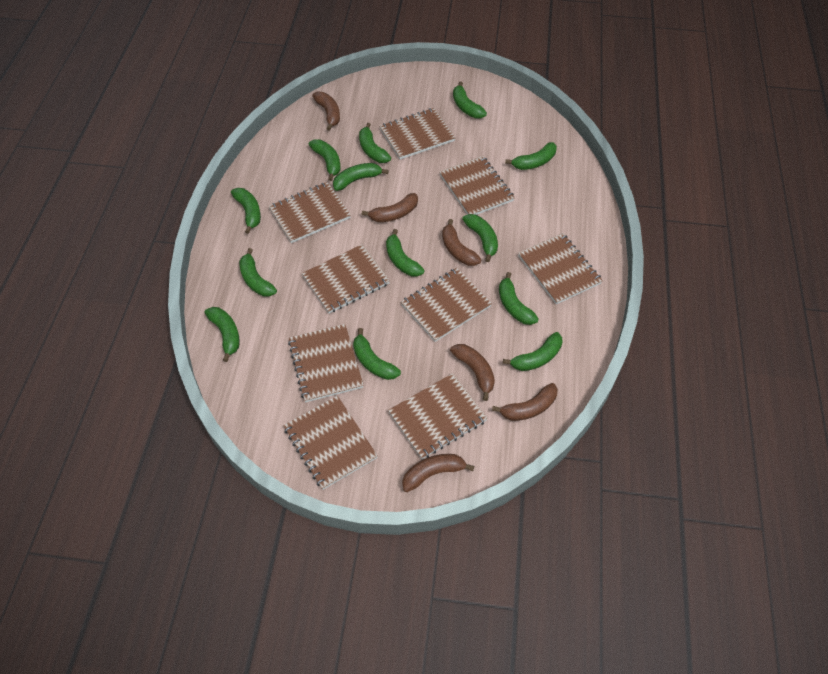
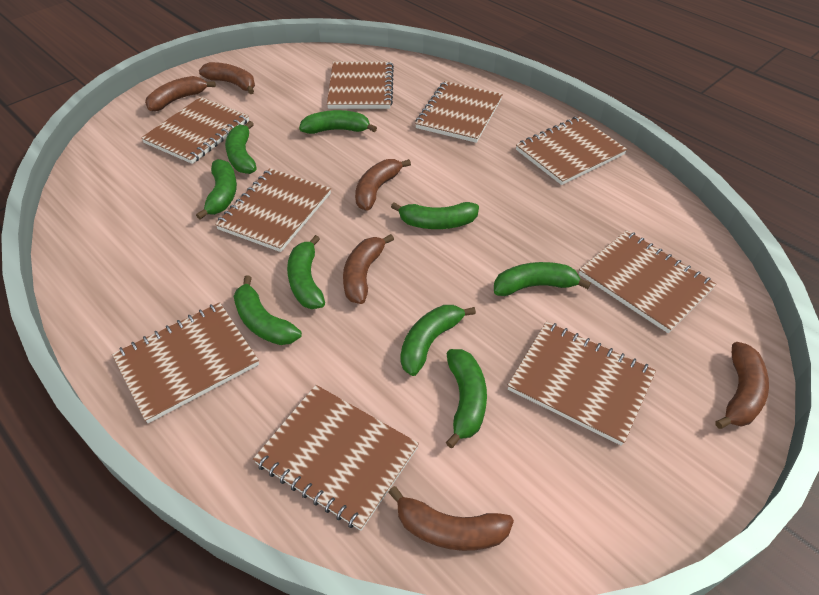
green banana: 13 -> 9

